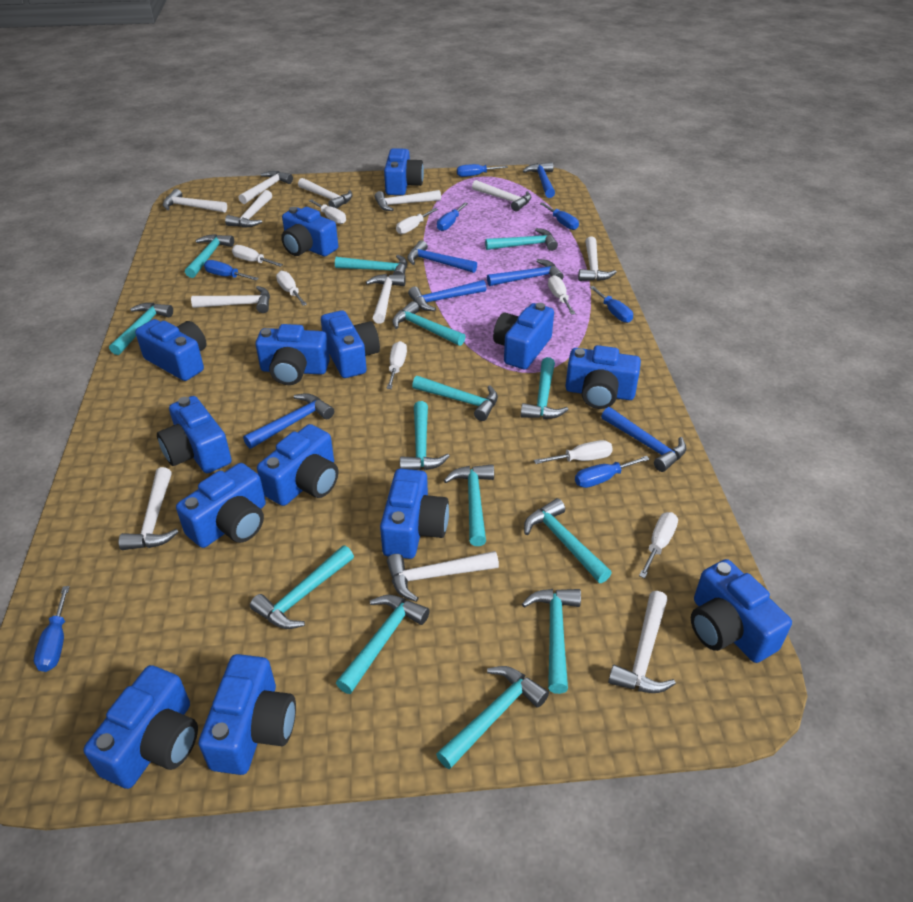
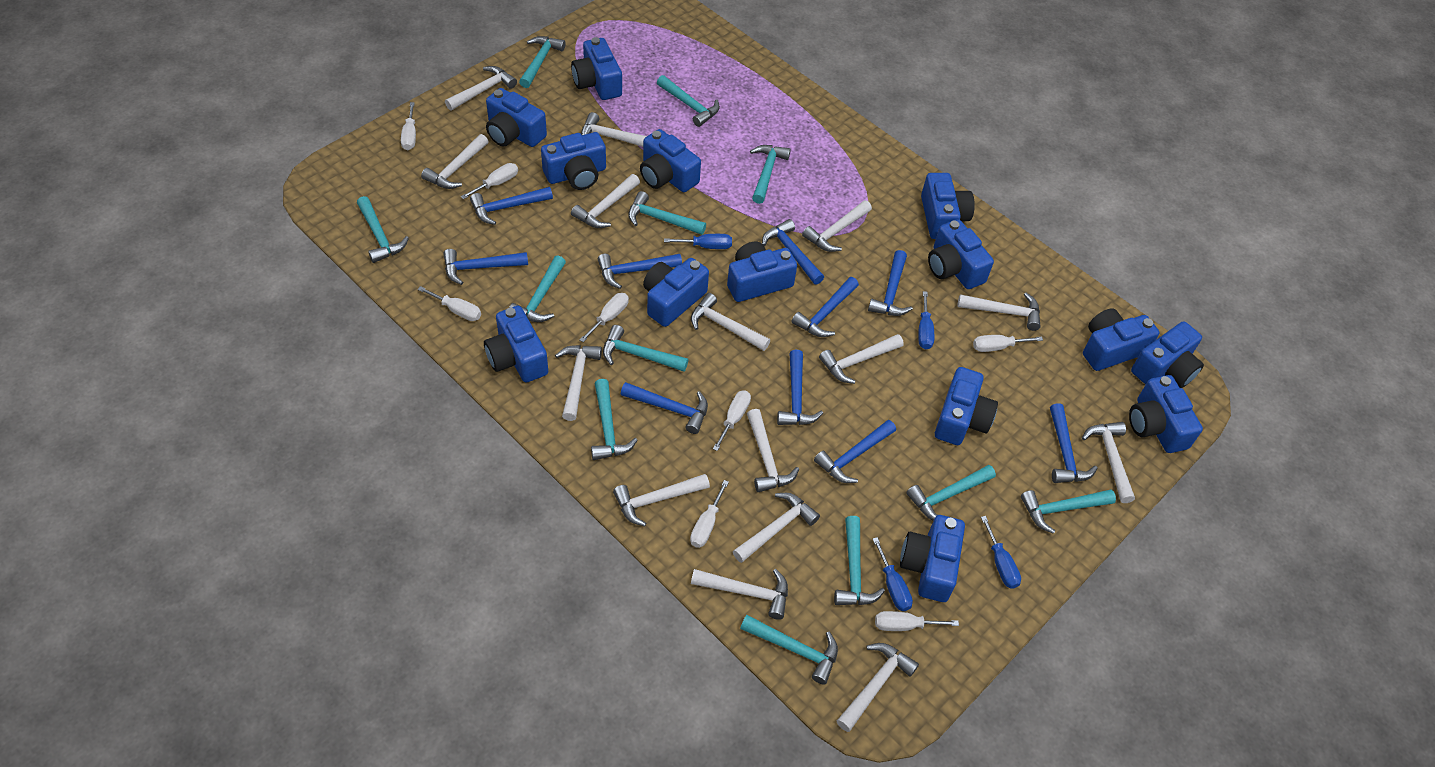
blue hammer: 6 -> 10
blue screwdriver: 7 -> 4
turquoise hammer: 14 -> 12
white hammer: 12 -> 15

